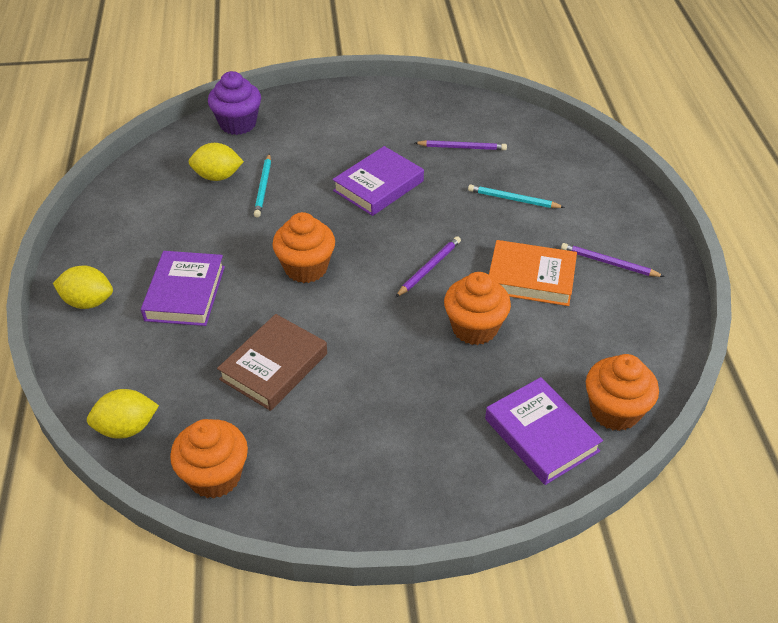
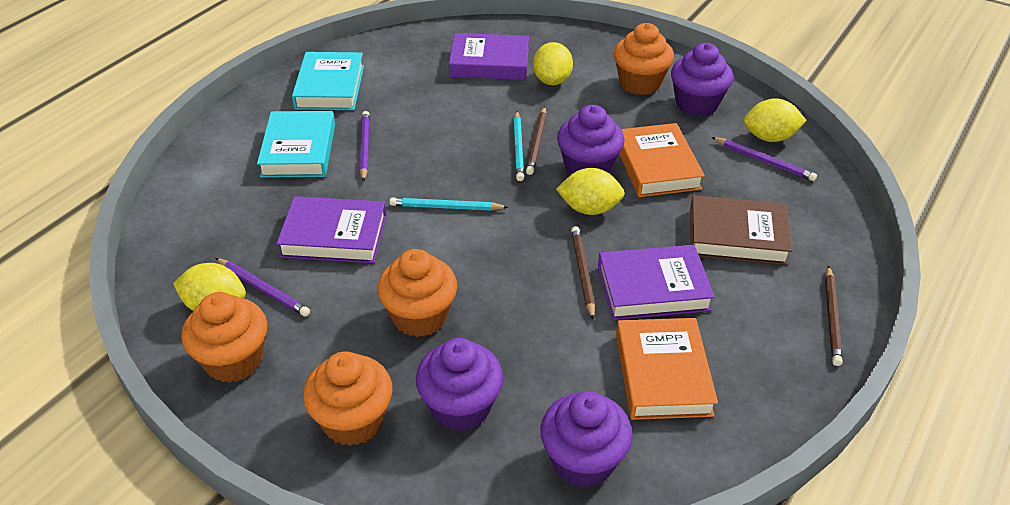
brown pencil: 0 -> 3
orange book: 1 -> 2
purple cupcake: 1 -> 4
turquoise book: 0 -> 2
yellow lemon: 3 -> 4

